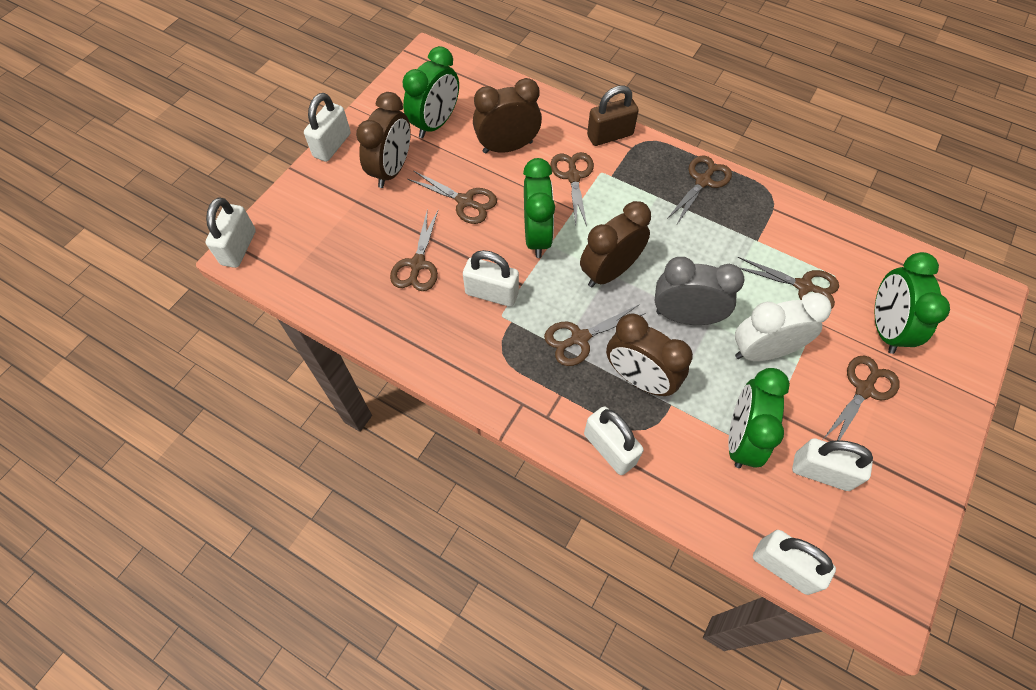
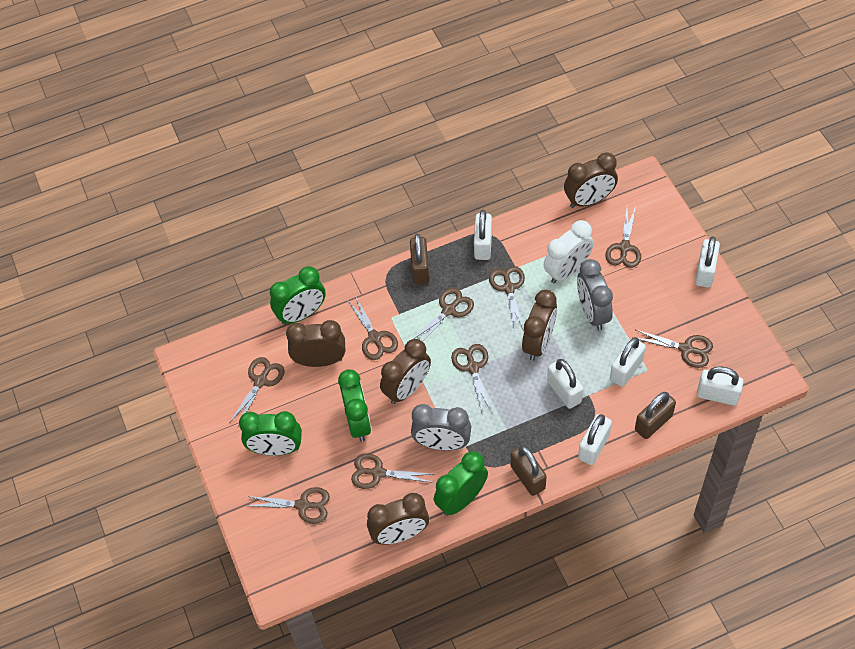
brown clock: 4 -> 5
brown padlock: 1 -> 3
brown scissors: 7 -> 9
grey clock: 1 -> 2

